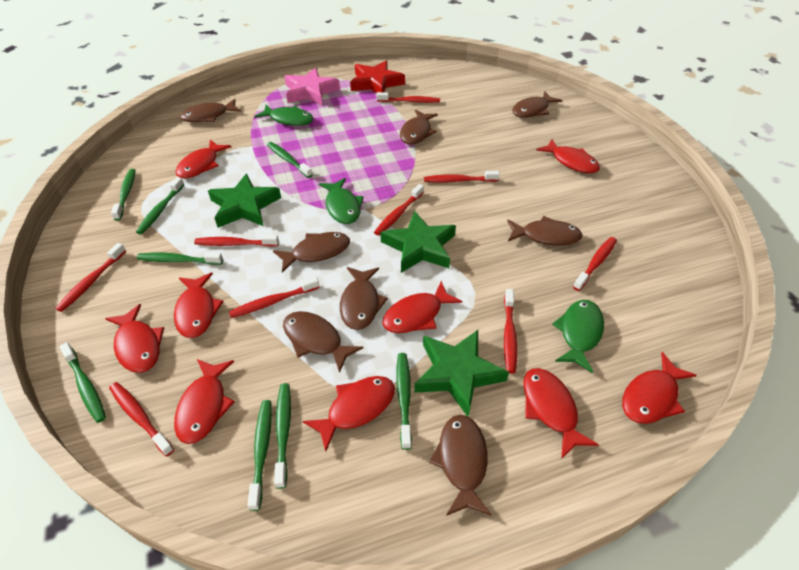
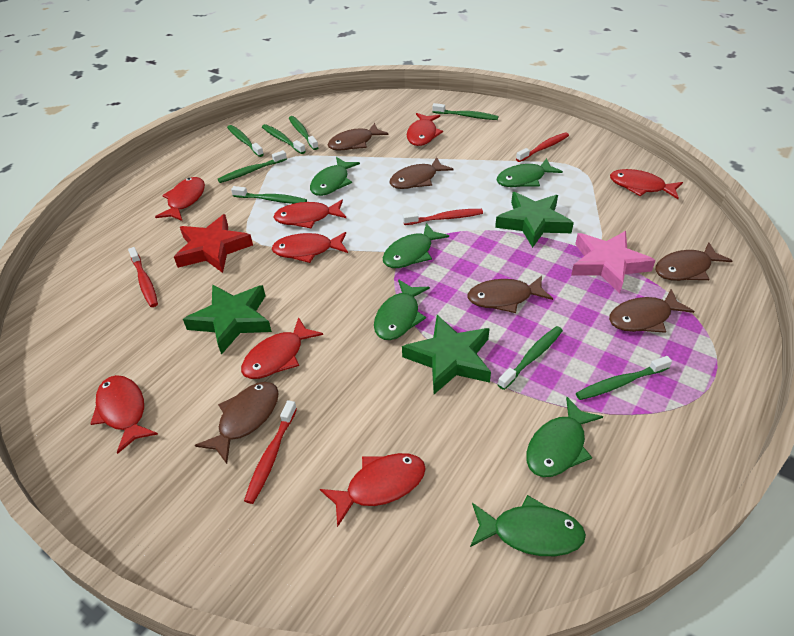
brown fish: 8 -> 6
green fish: 3 -> 6
red fish: 9 -> 8
red toothbrush: 9 -> 4

